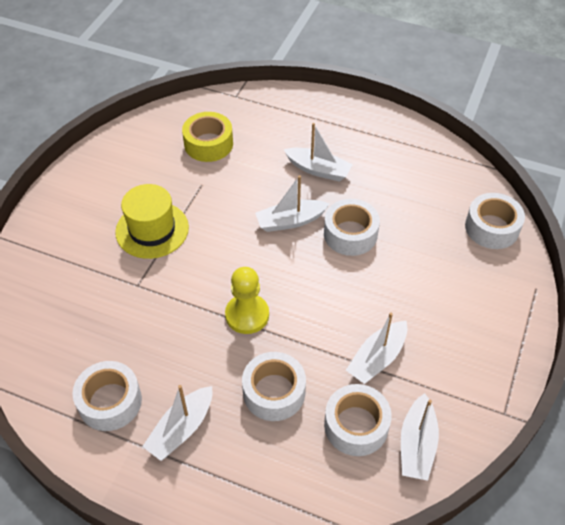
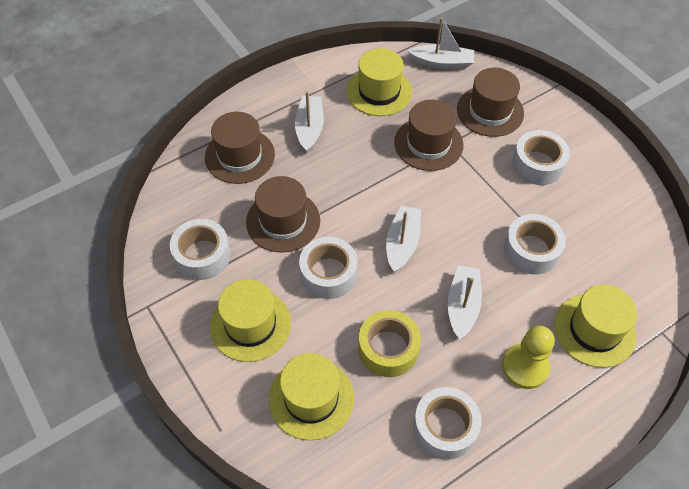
brown hat: 0 -> 4
white boat: 5 -> 4
yellow hat: 1 -> 4

